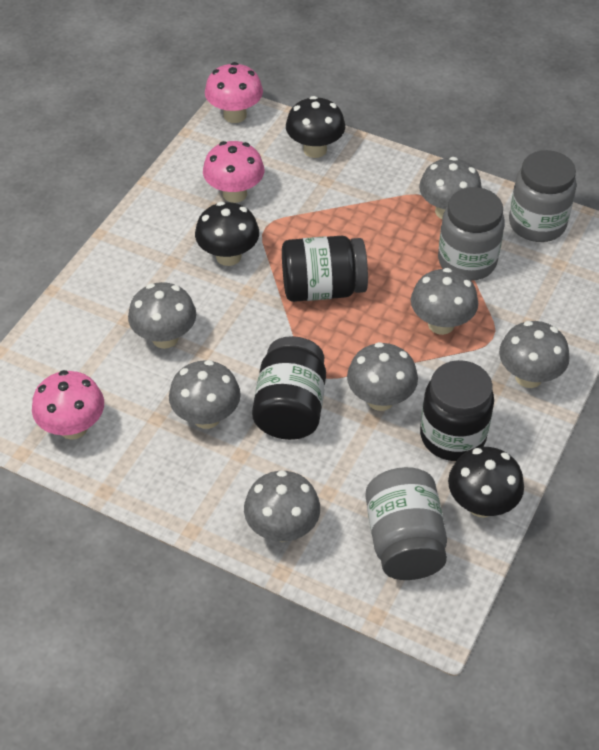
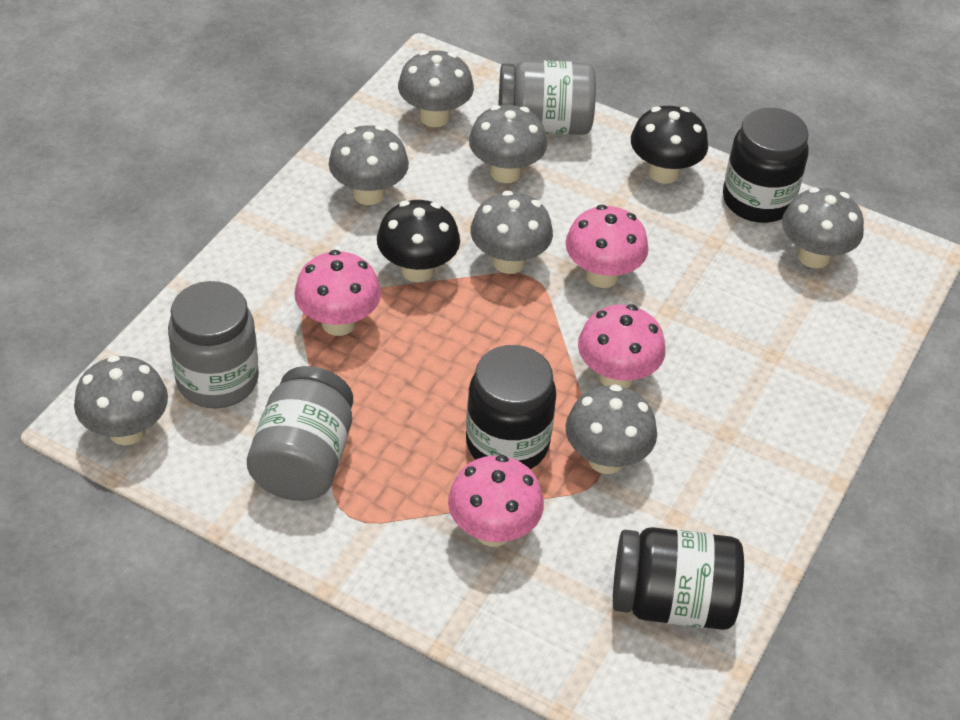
black mushroom: 3 -> 2
pink mushroom: 3 -> 4

